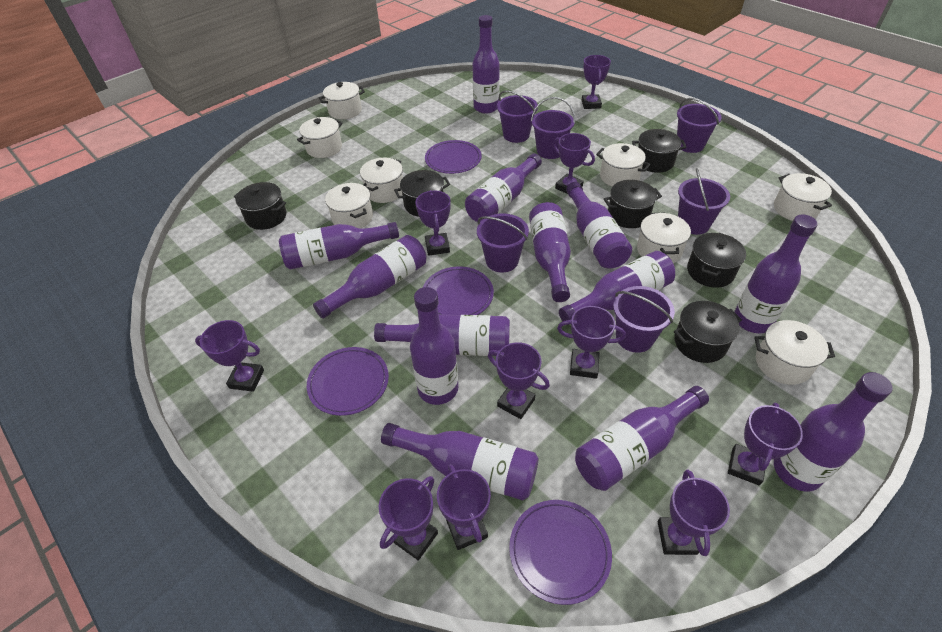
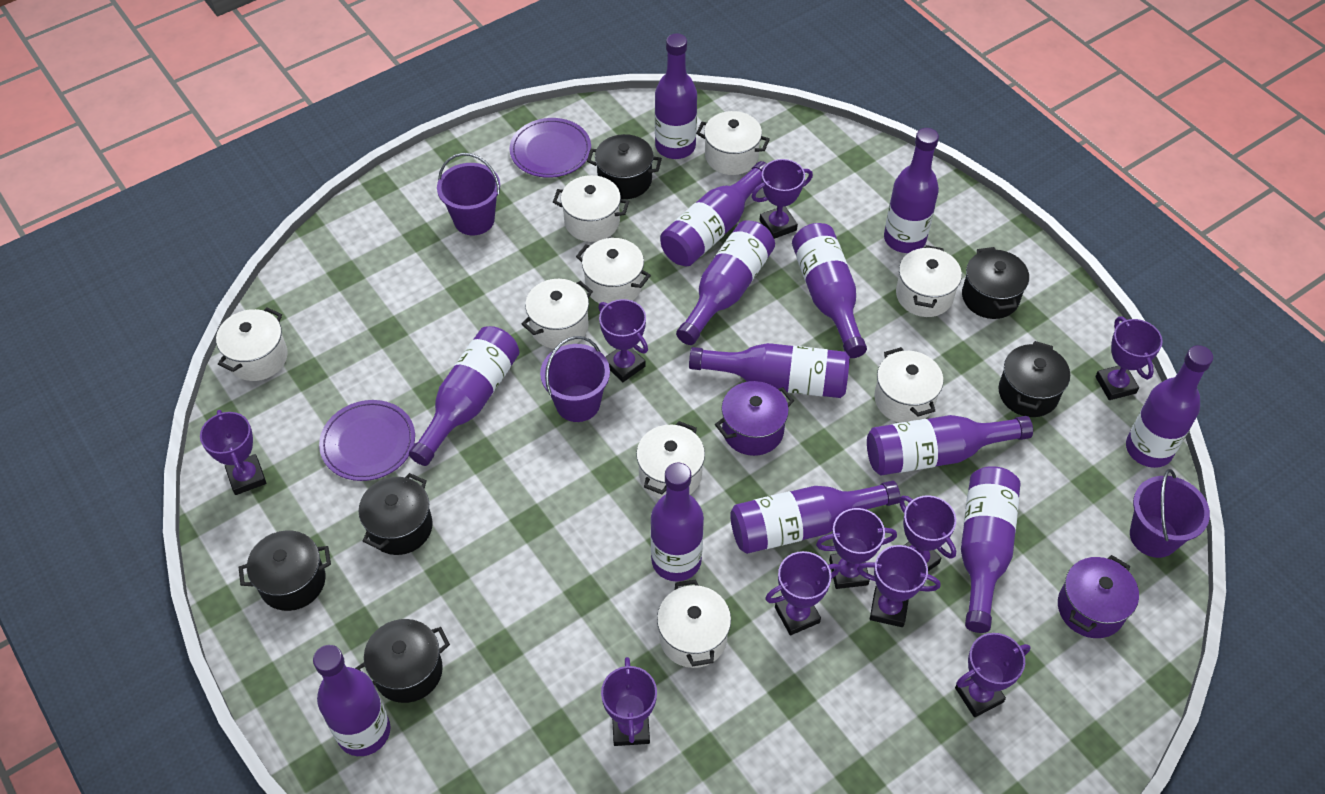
purple bucket: 6 -> 3
purple plate: 4 -> 2
purple pot: 0 -> 2
white pot: 8 -> 9

